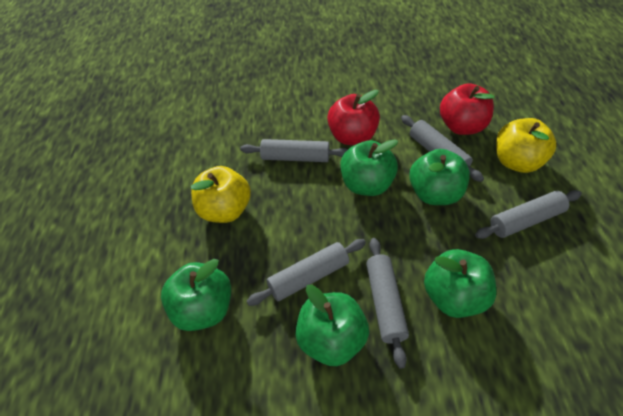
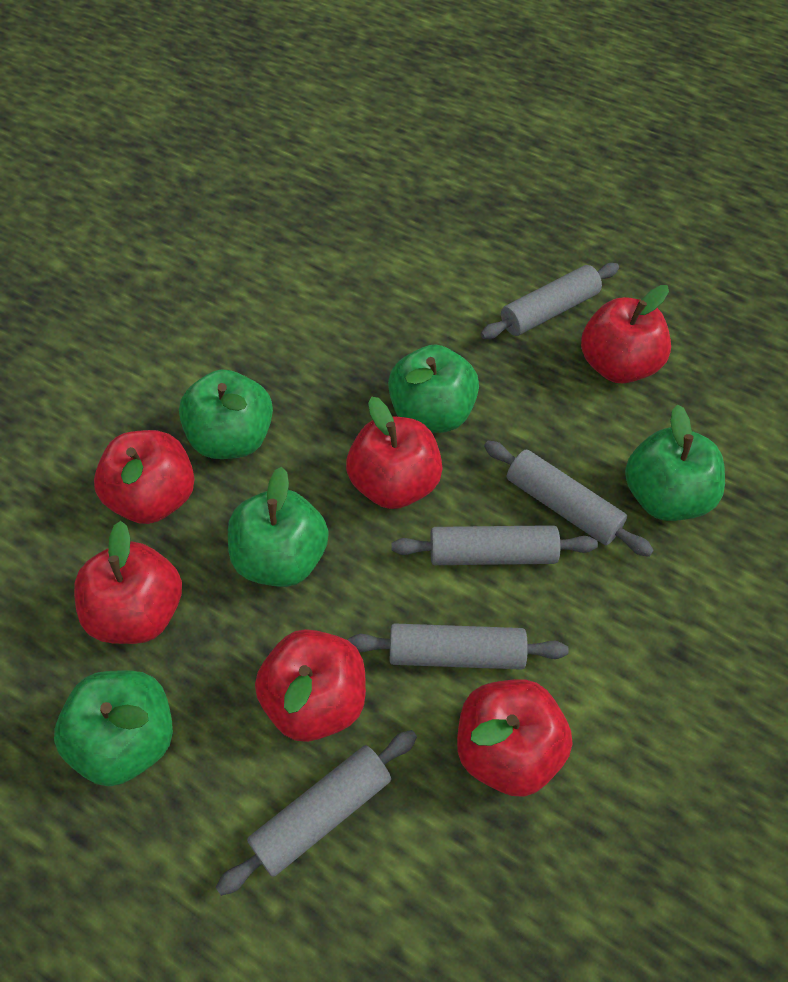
red apple: 2 -> 6
yellow apple: 2 -> 0

